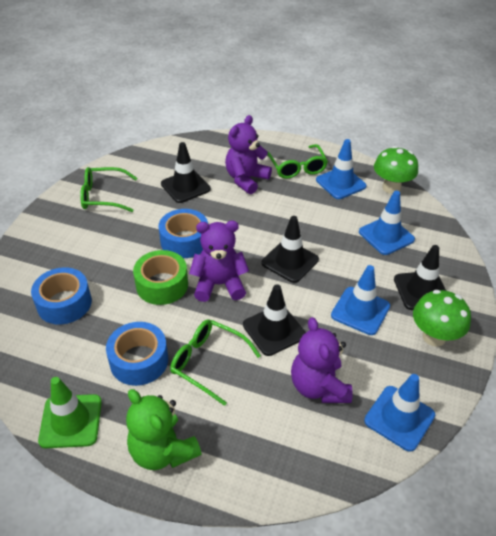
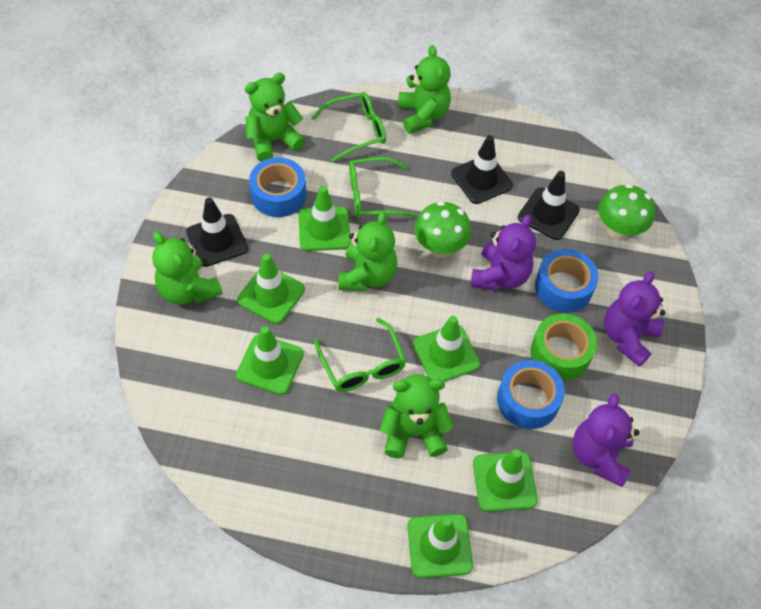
black traffic cone: 4 -> 3
blue traffic cone: 4 -> 0
green teddy bear: 1 -> 5
green traffic cone: 1 -> 6

